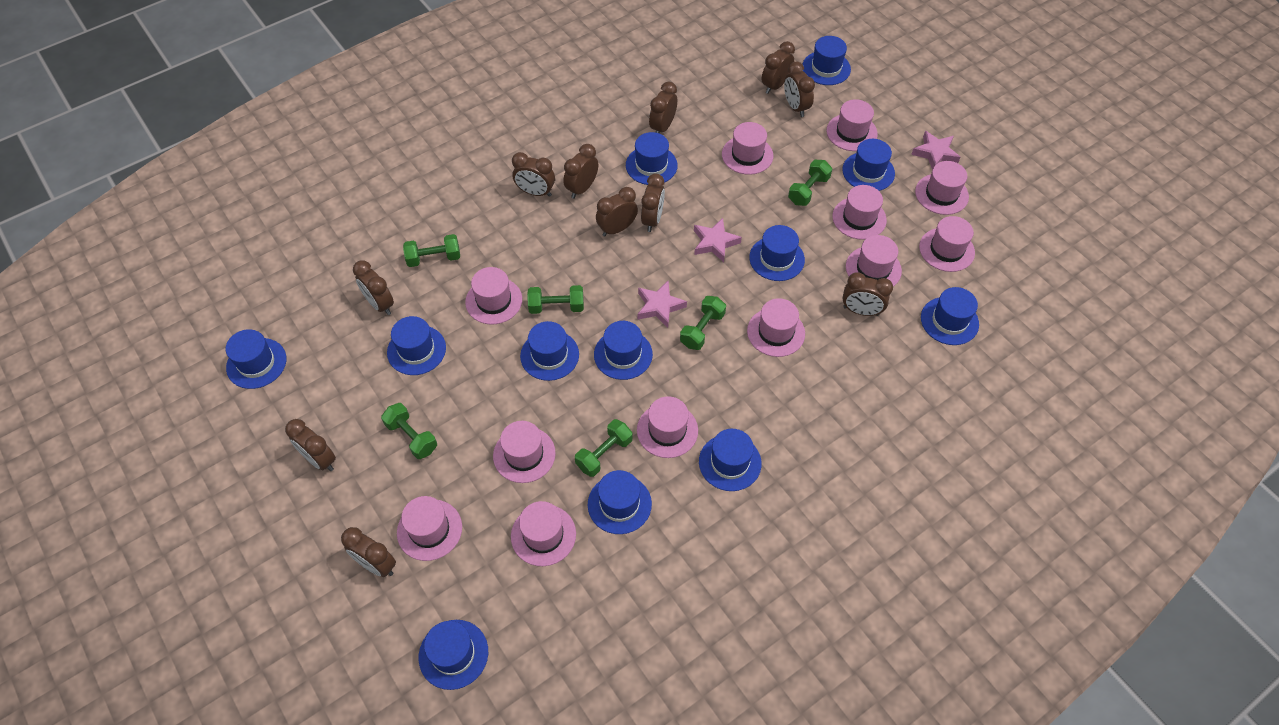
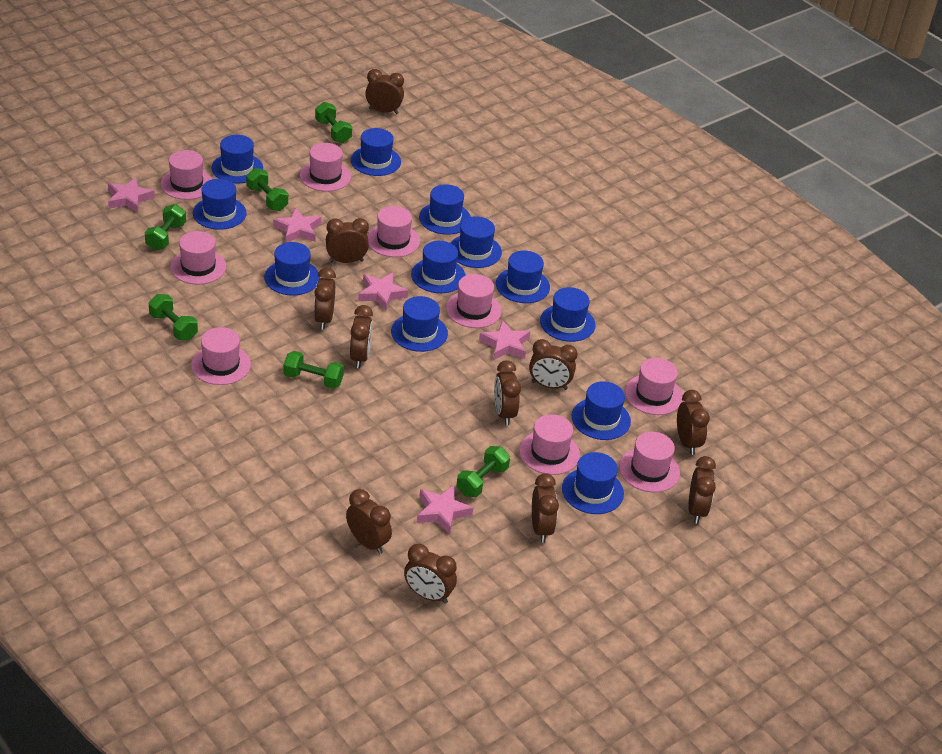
pink hat: 12 -> 9
pink star: 3 -> 5

